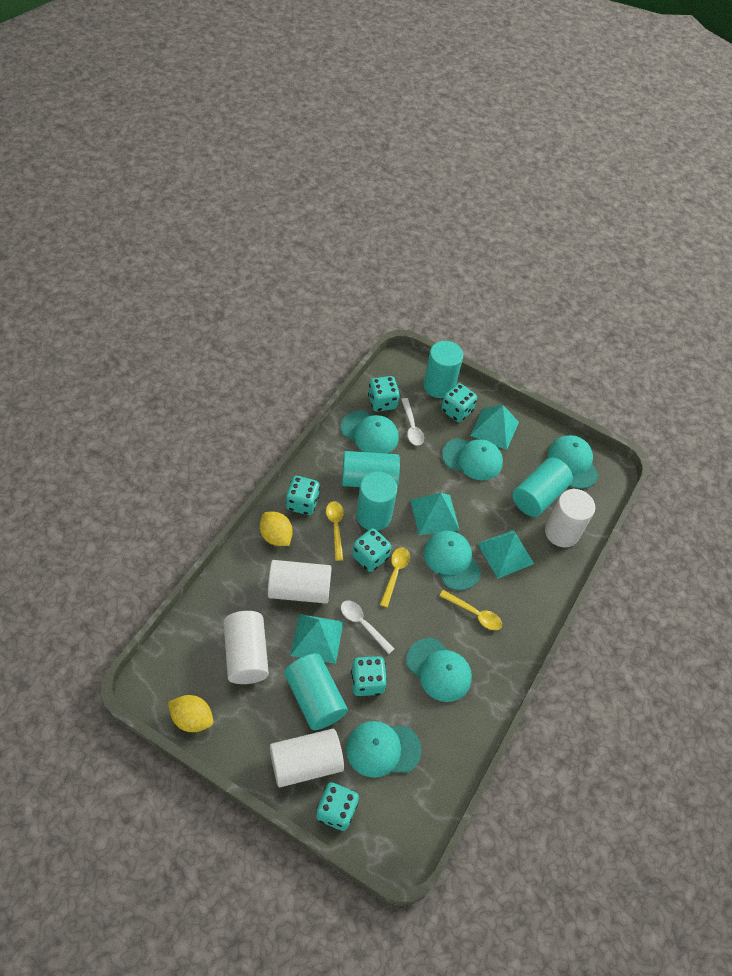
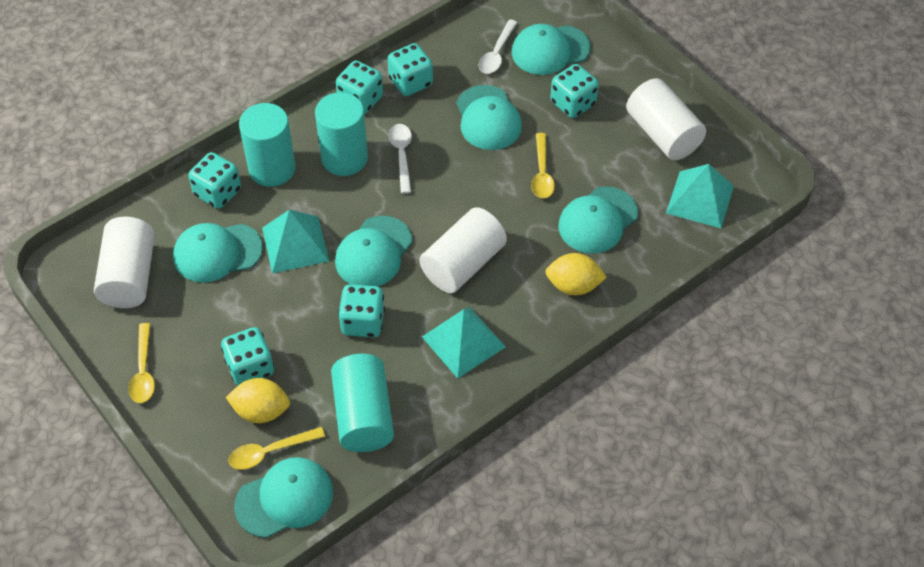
turquoise cylinder: 5 -> 3
turquoise pyramid: 4 -> 3
white cylinder: 4 -> 3

